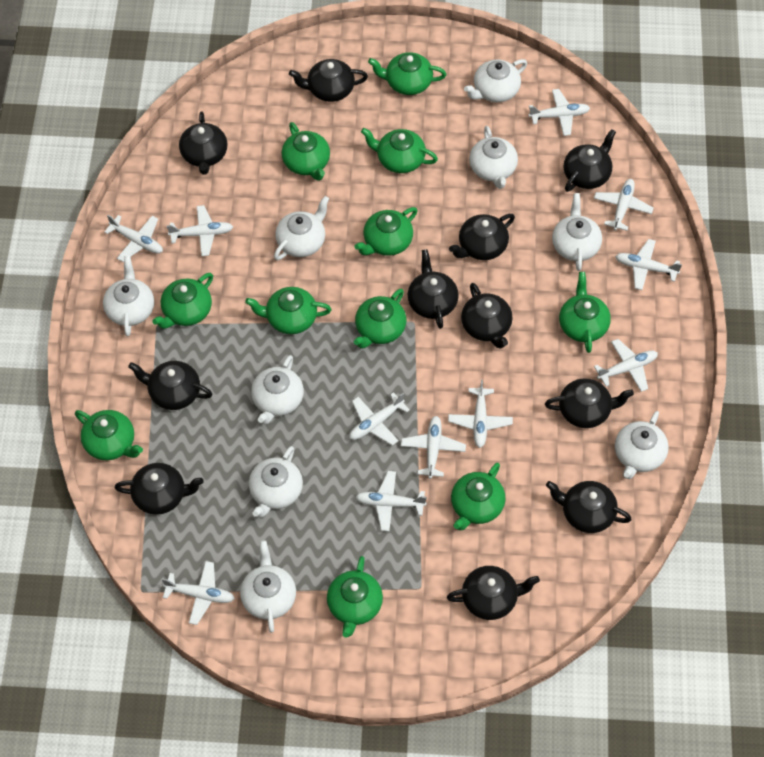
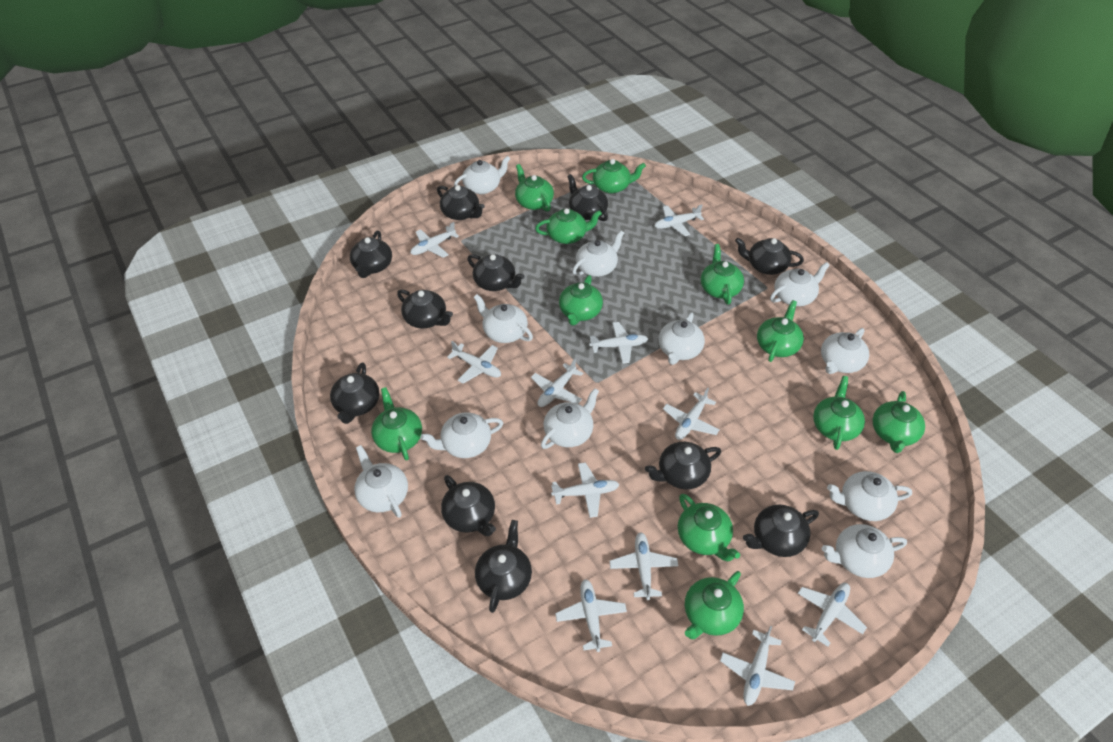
white teapot: 9 -> 11

